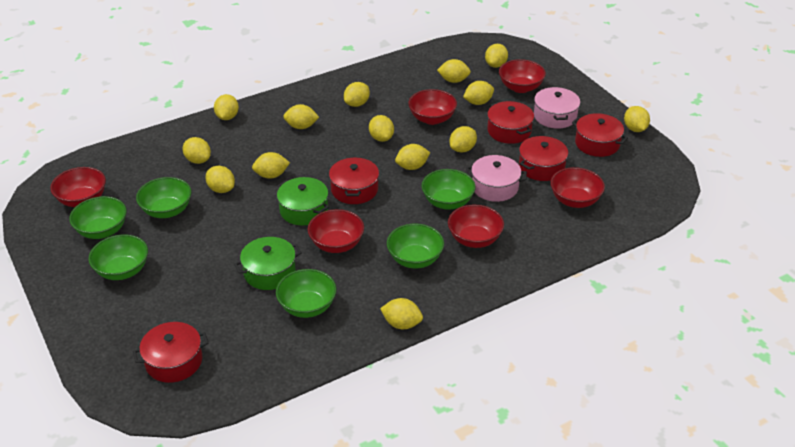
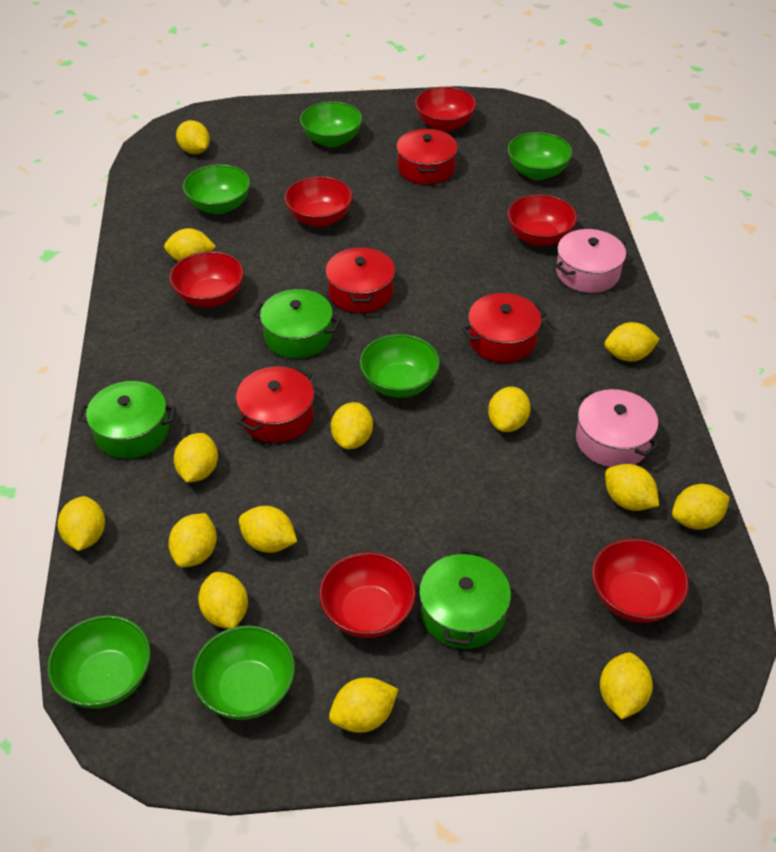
green pot: 2 -> 3
red pot: 5 -> 4

